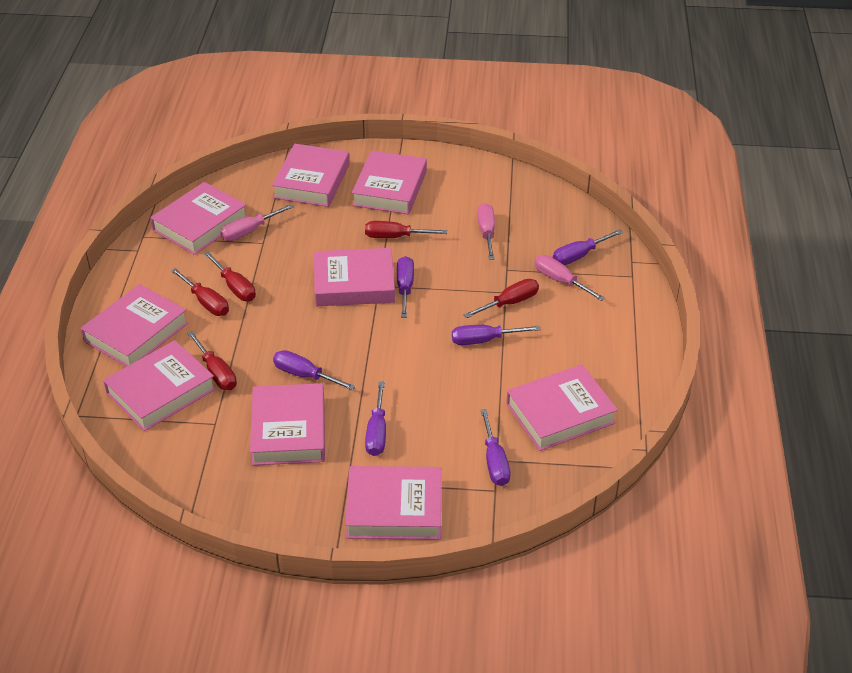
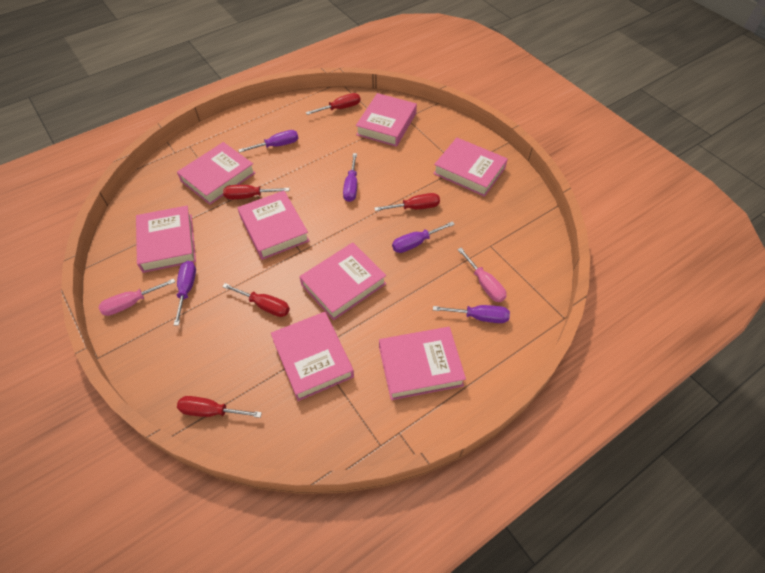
pink book: 9 -> 8
pink screwdriver: 3 -> 2
purple screwdriver: 6 -> 5

